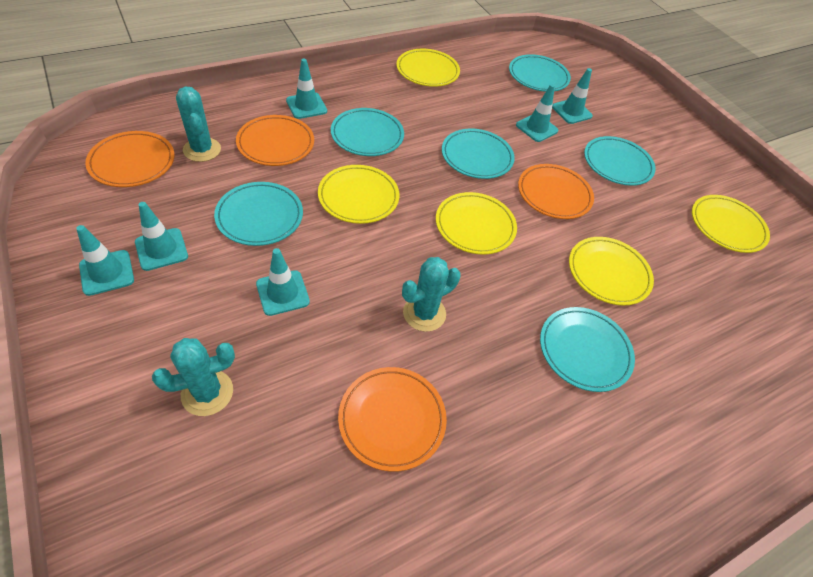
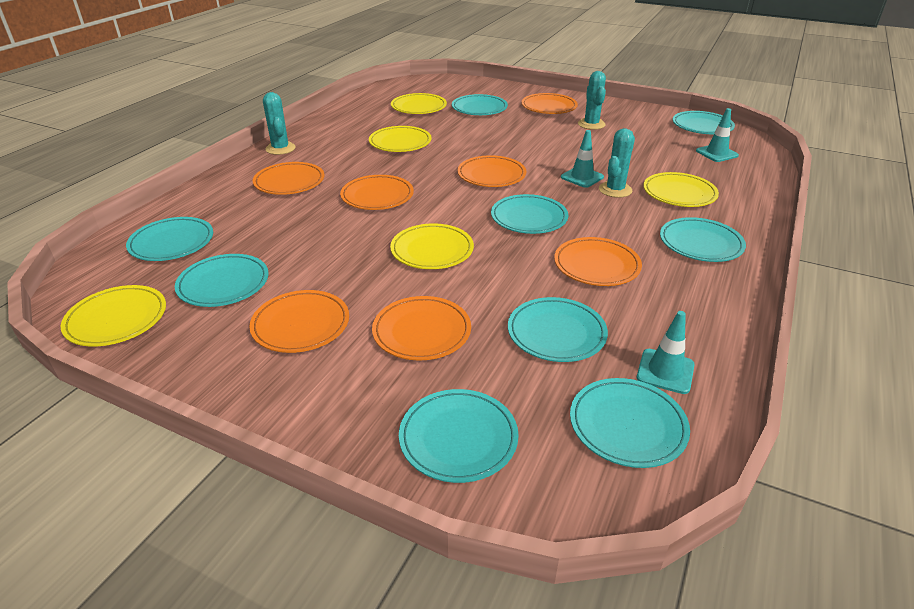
orange plate: 4 -> 7
turquoise plate: 6 -> 9
turquoise traffic cone: 6 -> 3

